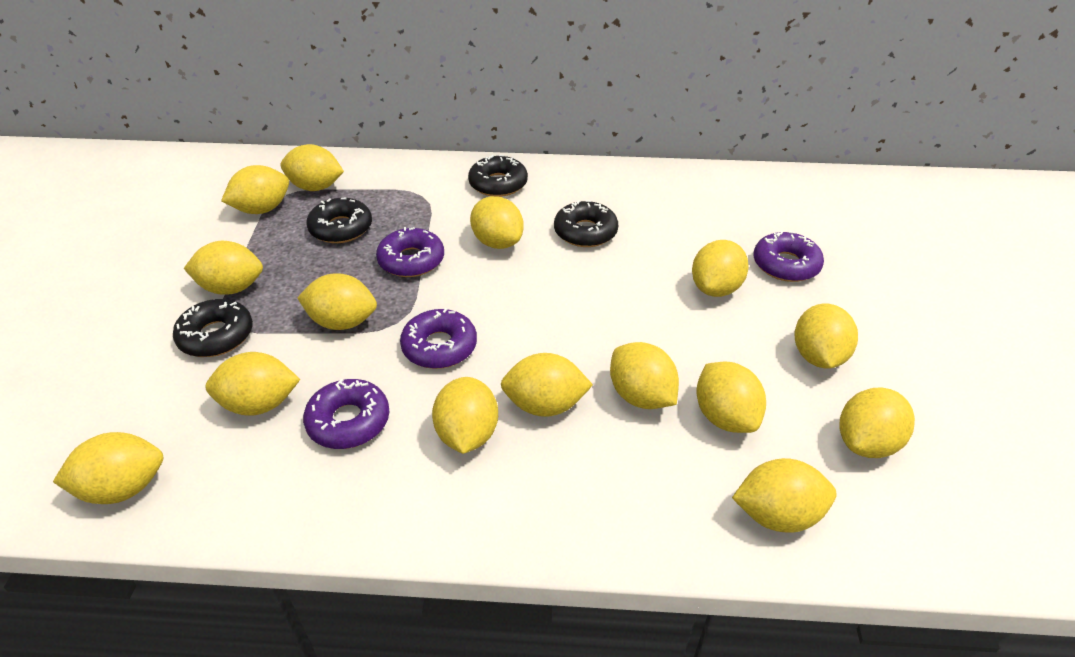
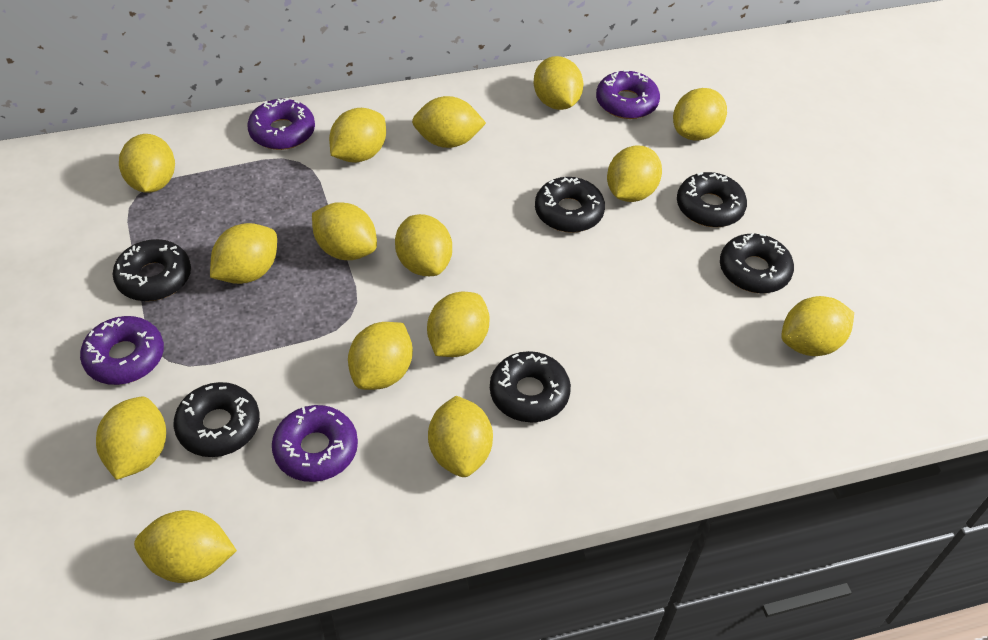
black donut: 4 -> 6

